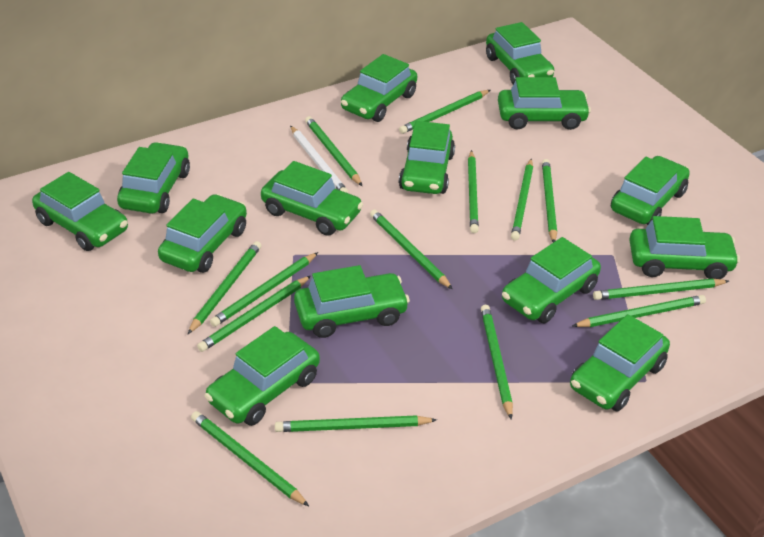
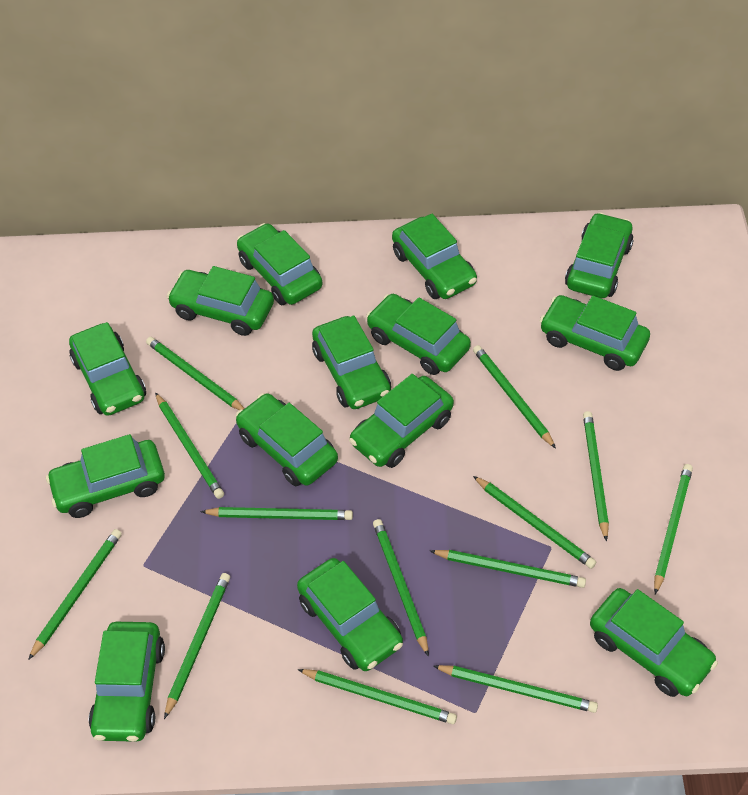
green pencil: 14 -> 13
white pencil: 1 -> 0

